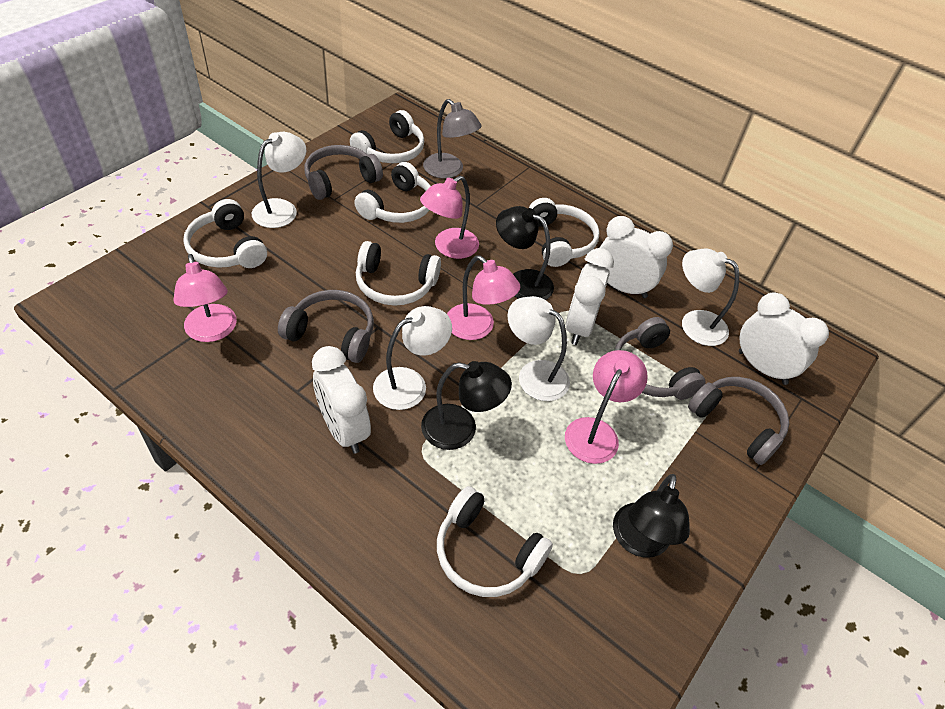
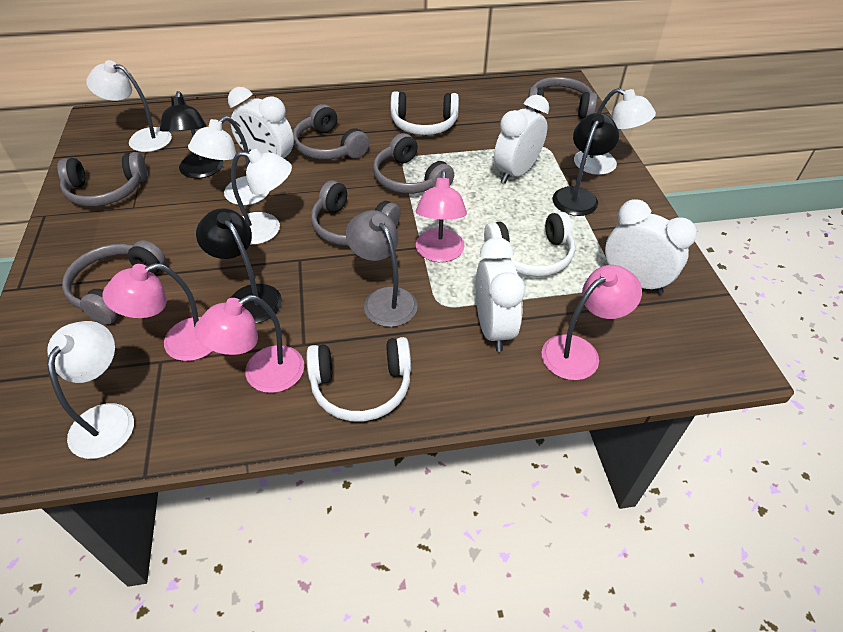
grey headphones: 4 -> 6
white headphones: 6 -> 3
white lamp: 4 -> 5

